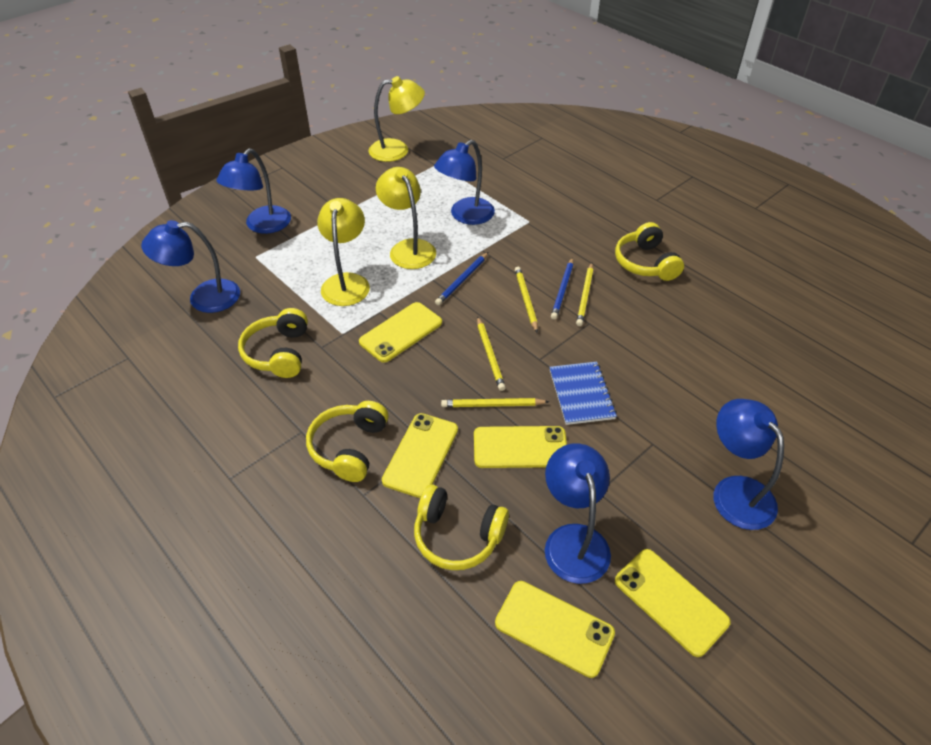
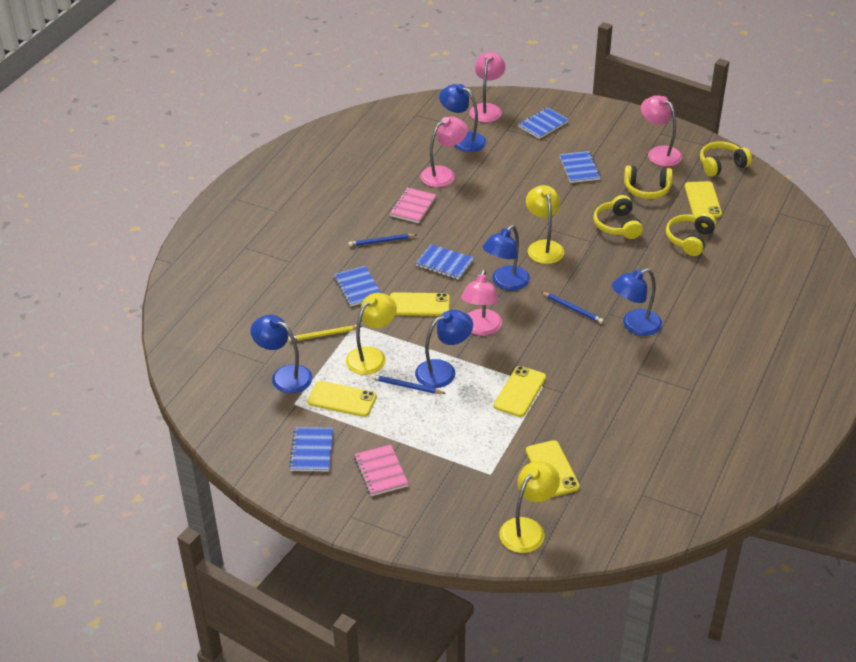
blue notebook: 1 -> 5
blue pencil: 2 -> 3
pink lamp: 0 -> 4
pink notebook: 0 -> 2
yellow pencil: 4 -> 1

